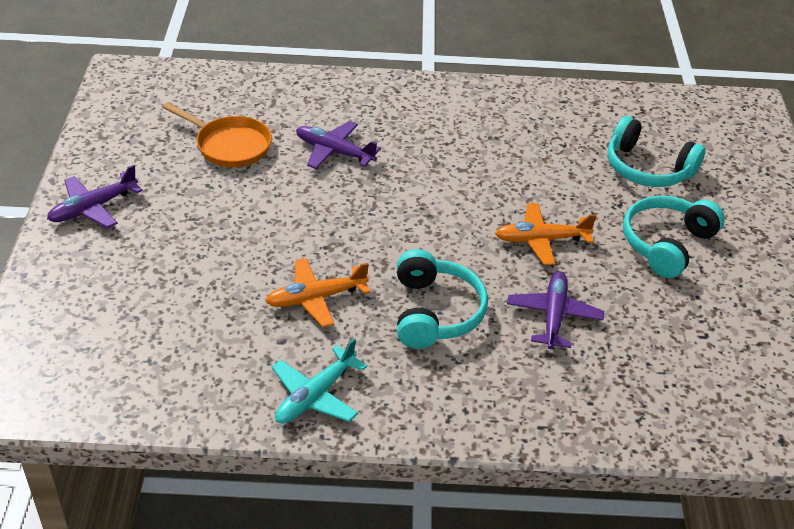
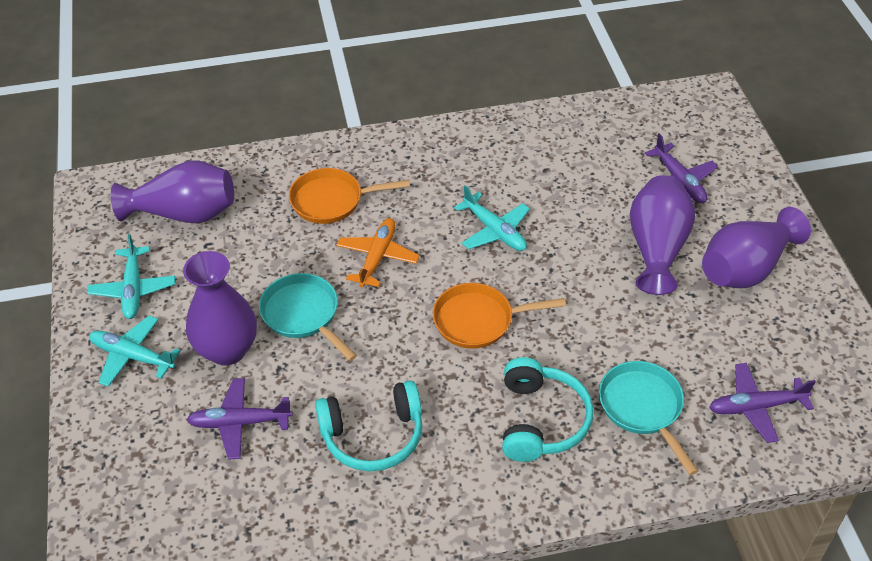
orange pan: 1 -> 2
orange plane: 2 -> 1
purple vase: 0 -> 4
turquoise headphones: 3 -> 2
turquoise pan: 0 -> 2
turquoise plane: 1 -> 3

